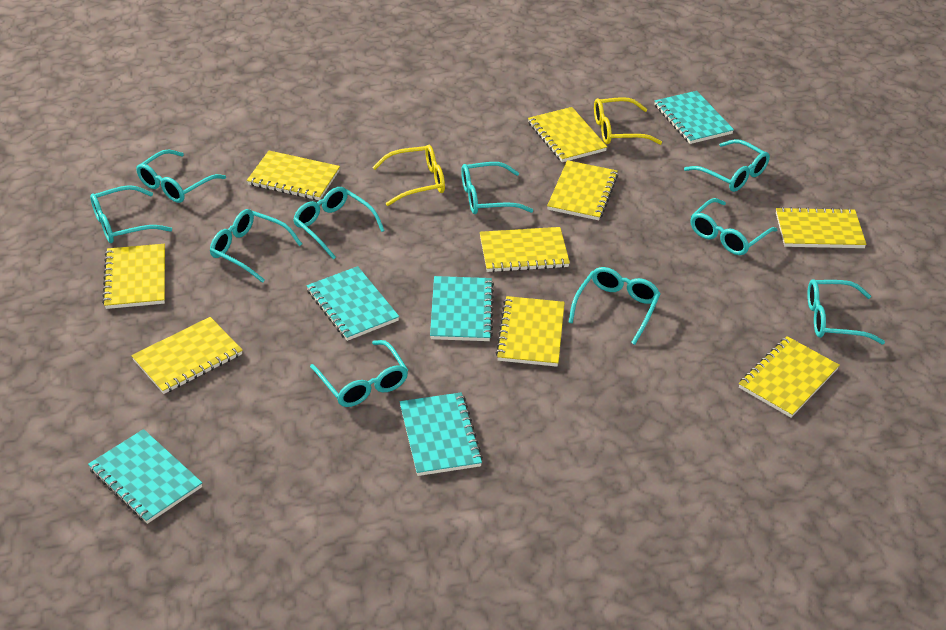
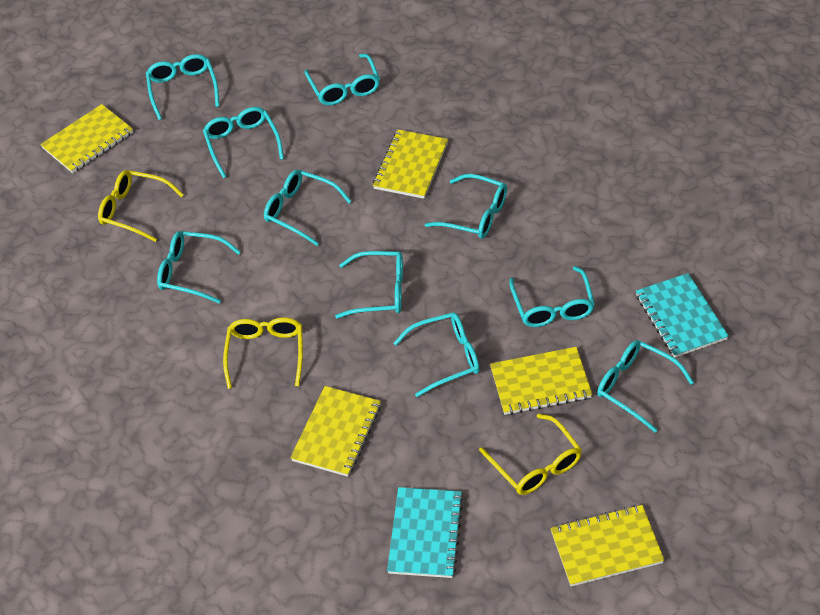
turquoise notebook: 5 -> 2
yellow glasses: 2 -> 3
yellow notebook: 9 -> 5

